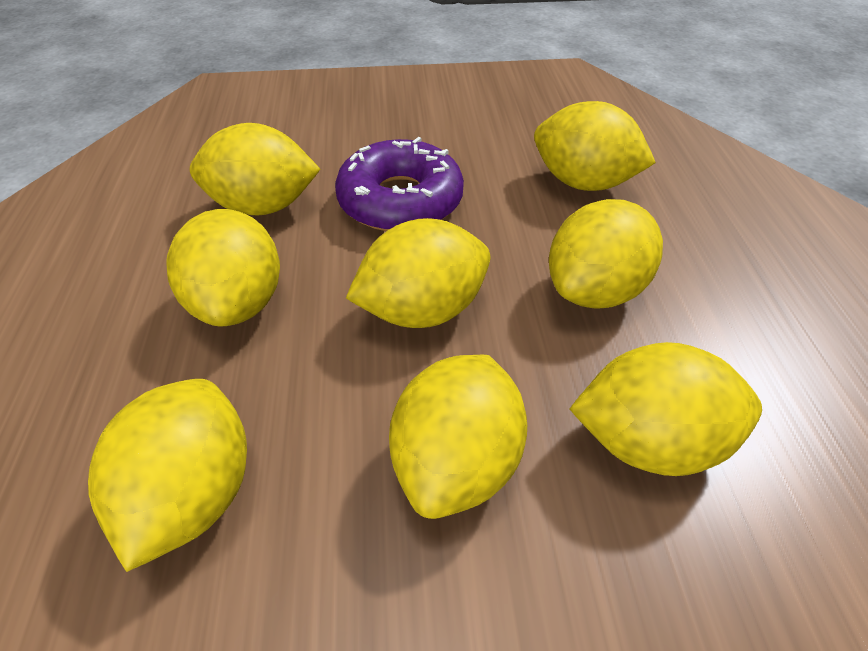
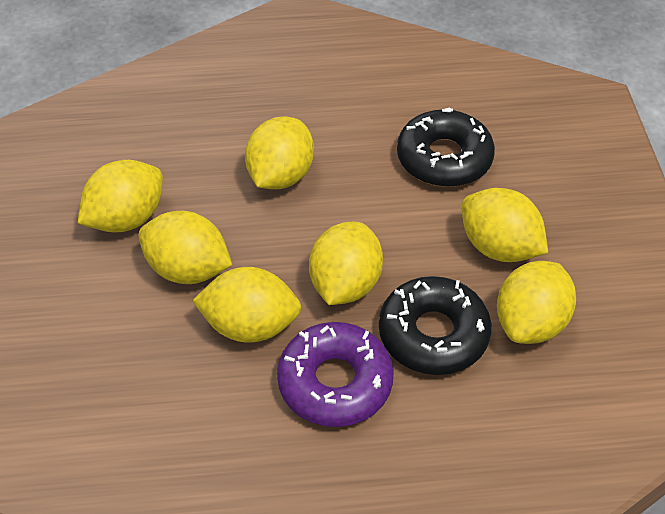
black donut: 0 -> 2
yellow lemon: 8 -> 7

